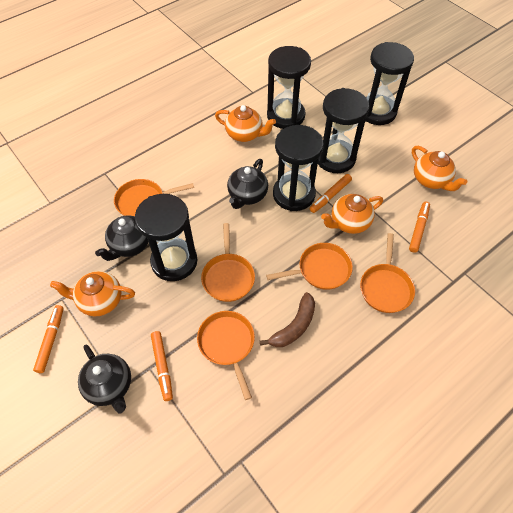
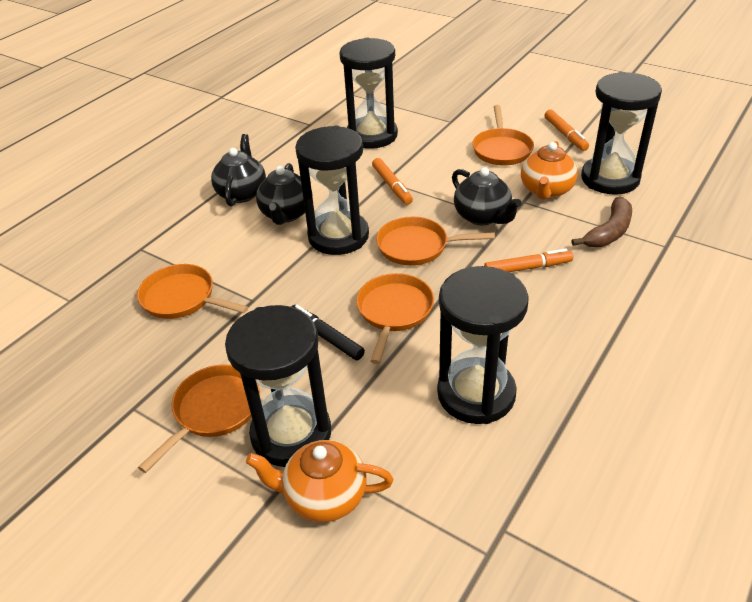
black marker: 0 -> 1
orange marker: 4 -> 3
orange teapot: 4 -> 2

